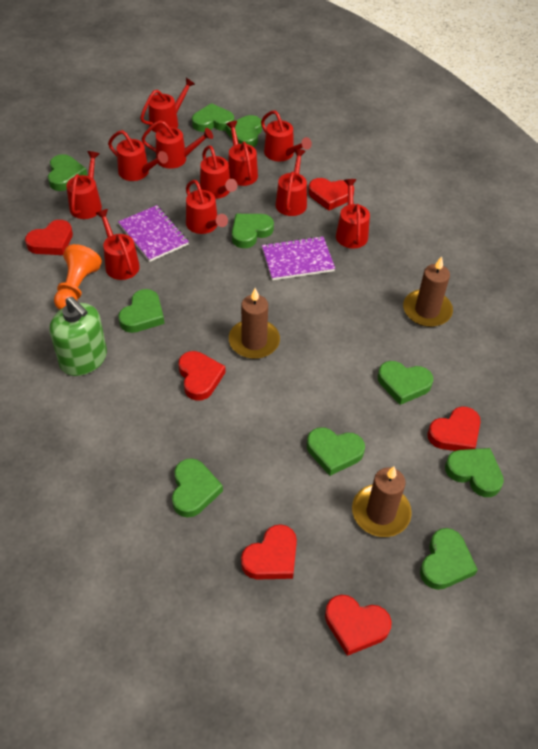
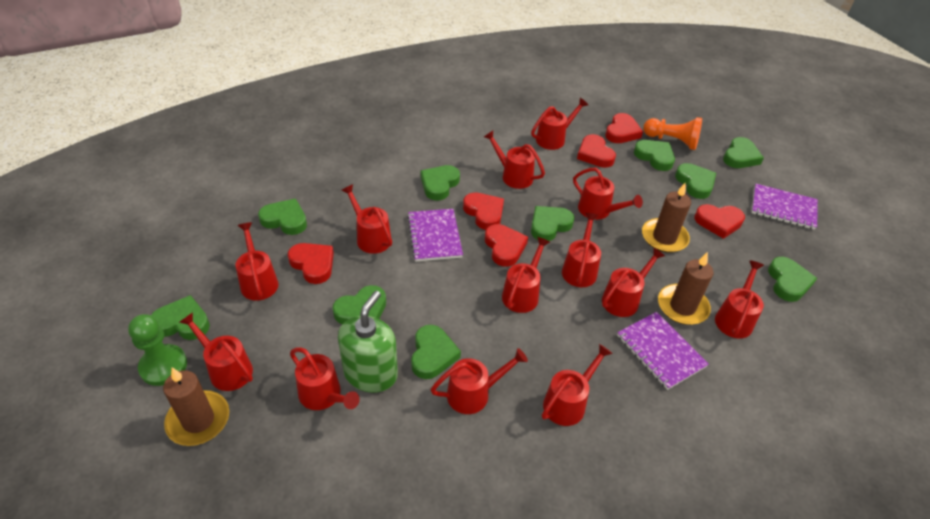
green pawn: 0 -> 1
purple notebook: 2 -> 3
red watering can: 11 -> 13

